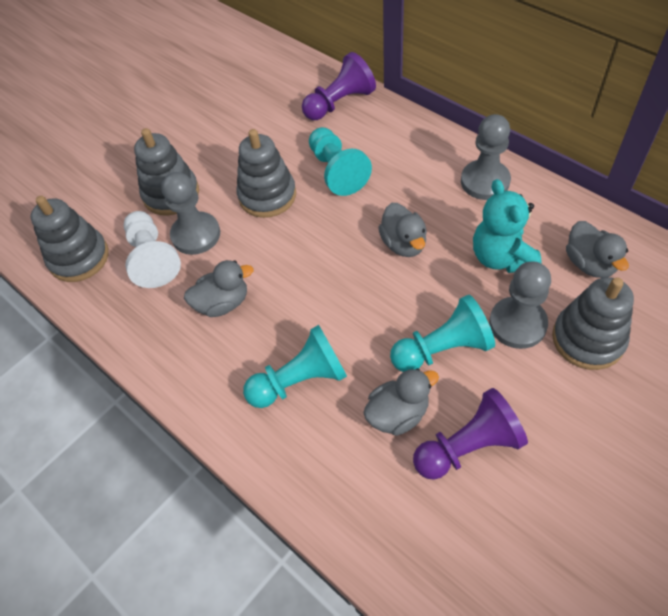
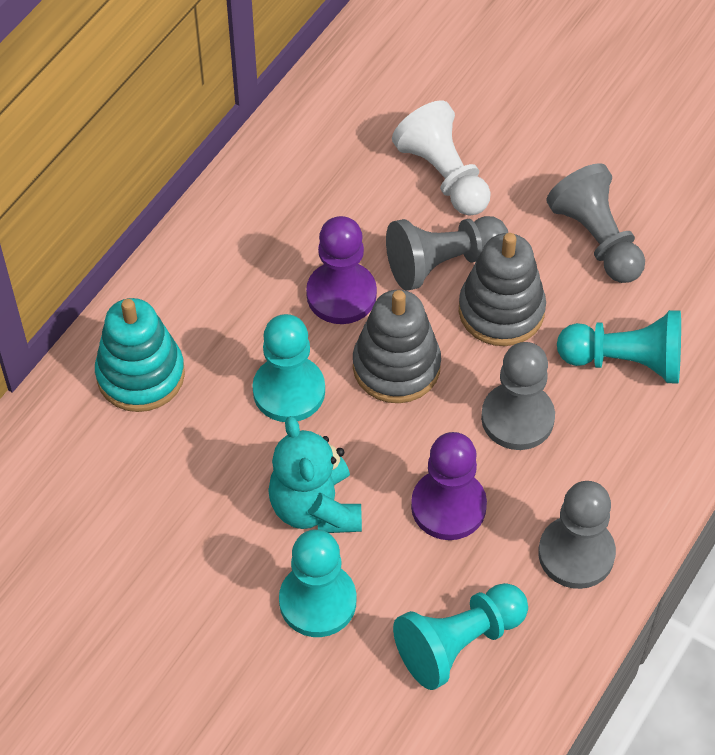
grey duck: 4 -> 0
grey pawn: 3 -> 4
grey stacking toy: 4 -> 2
turquoise pawn: 3 -> 4
turquoise stacking toy: 0 -> 1

